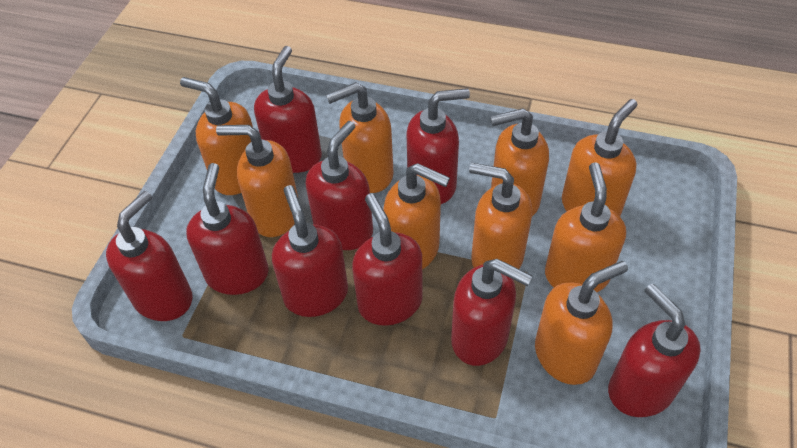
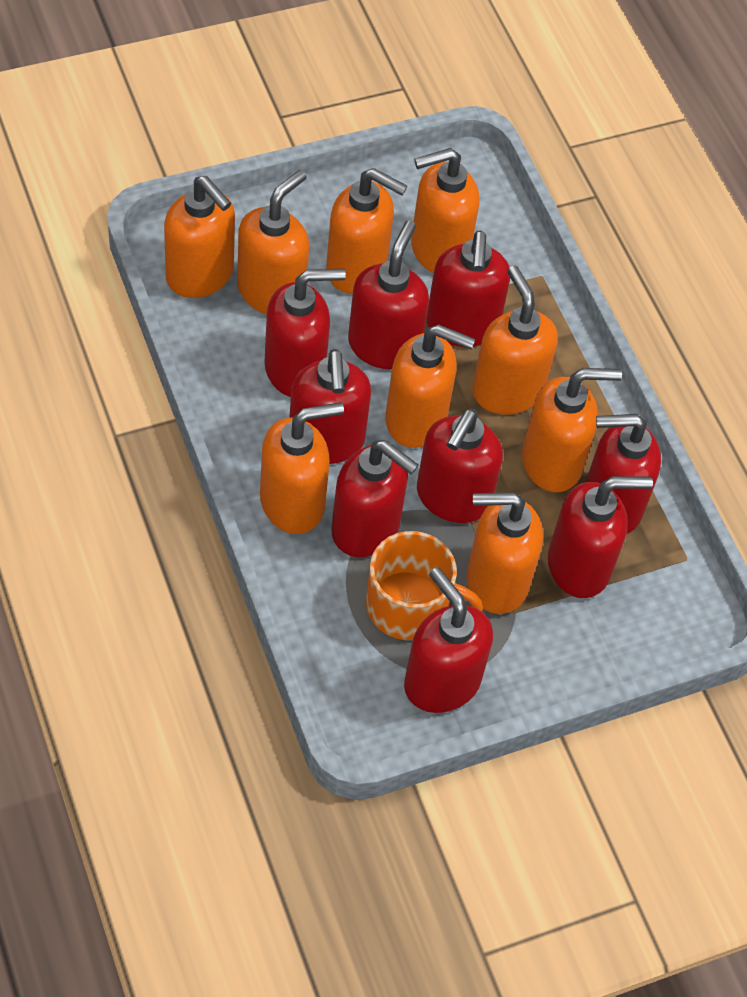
orange mug: 0 -> 1

